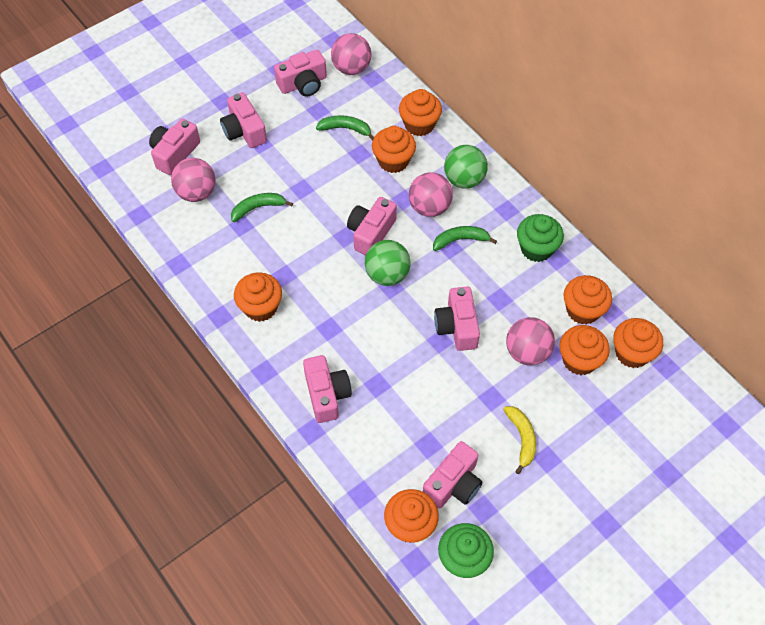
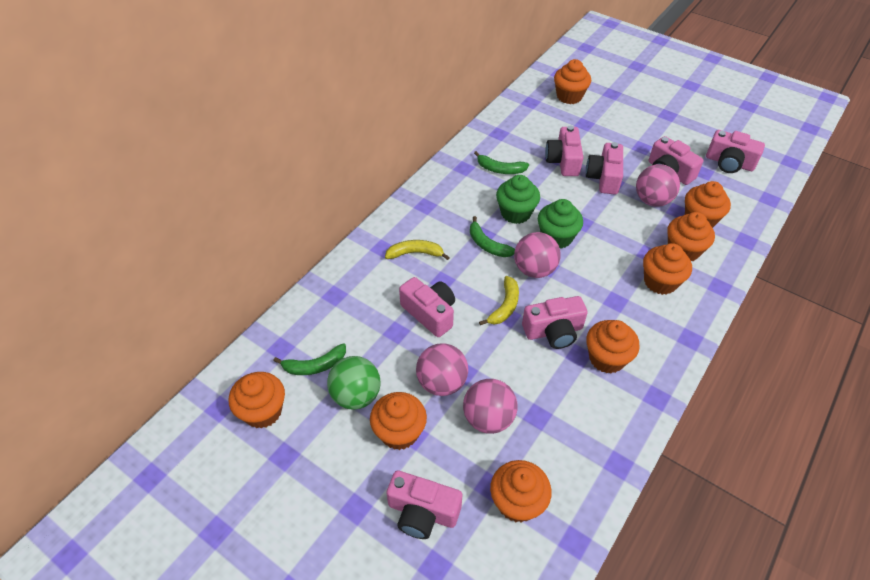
green ball: 2 -> 1
orange cupcake: 7 -> 8
yellow banana: 1 -> 2

